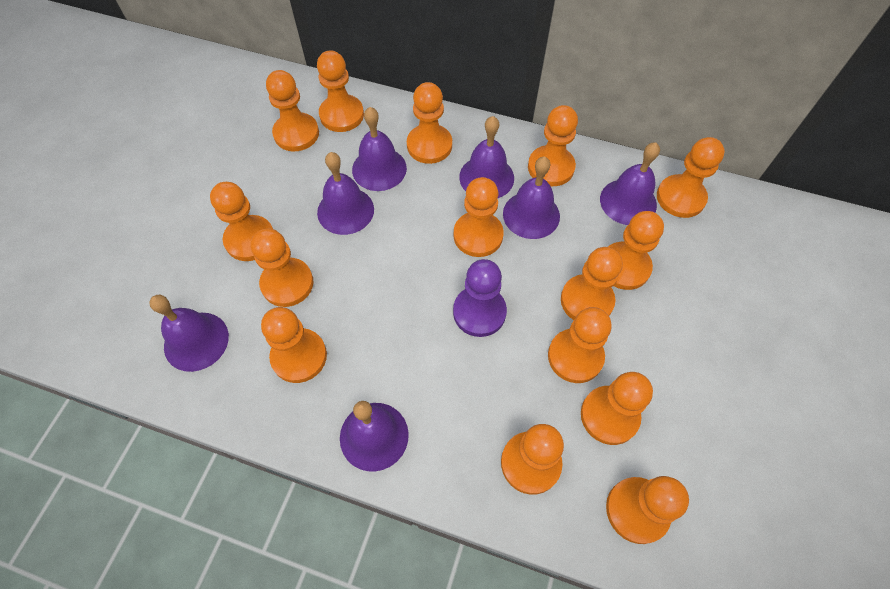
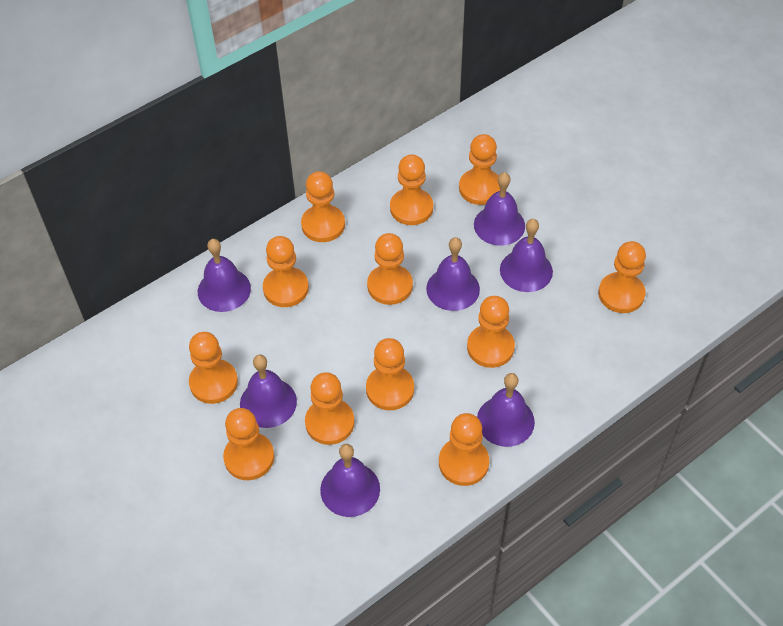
orange pawn: 15 -> 12
purple pawn: 1 -> 0

